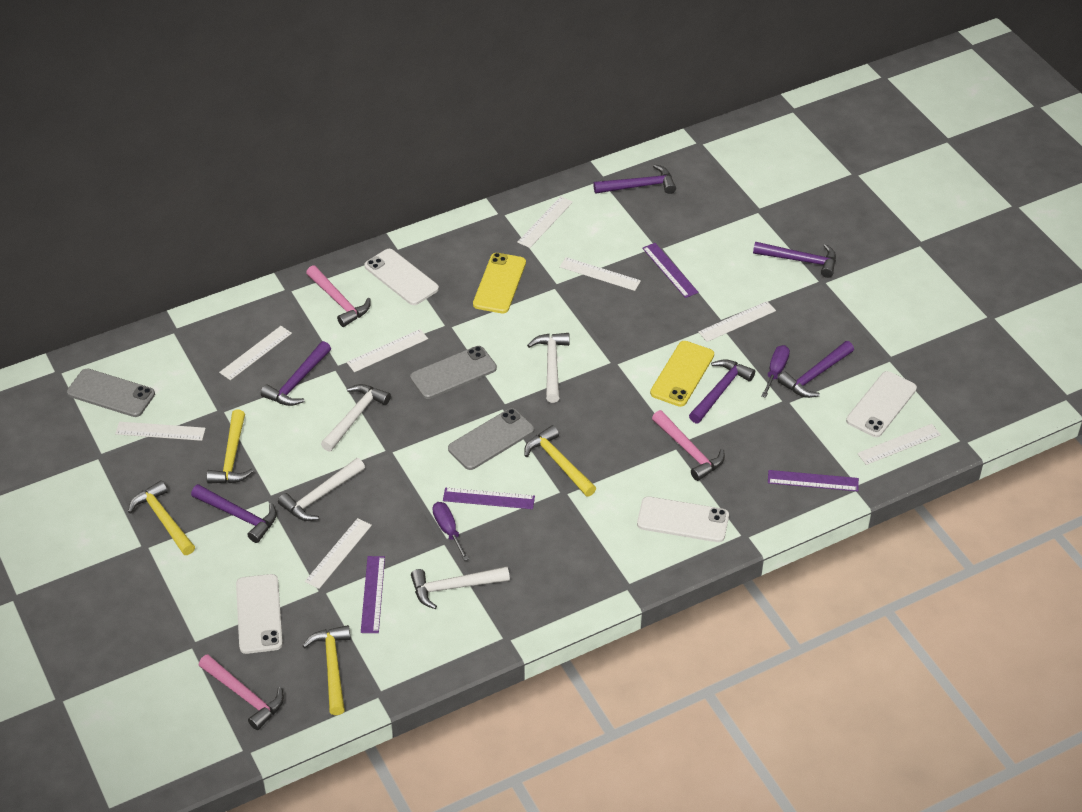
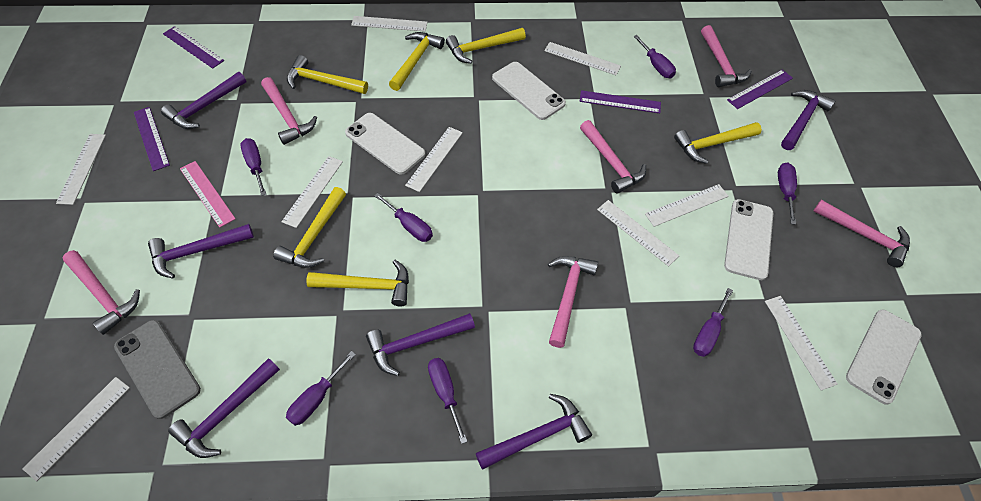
grey phone: 3 -> 1
pink hammer: 3 -> 6
pink ruler: 0 -> 1
purple screwdriver: 2 -> 7
white hammer: 4 -> 0
white ruler: 8 -> 9
yellow hammer: 4 -> 6
yellow phone: 2 -> 0

